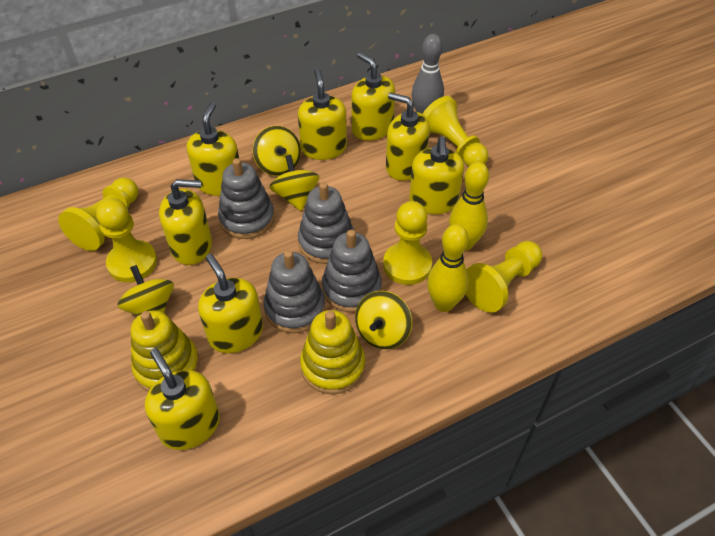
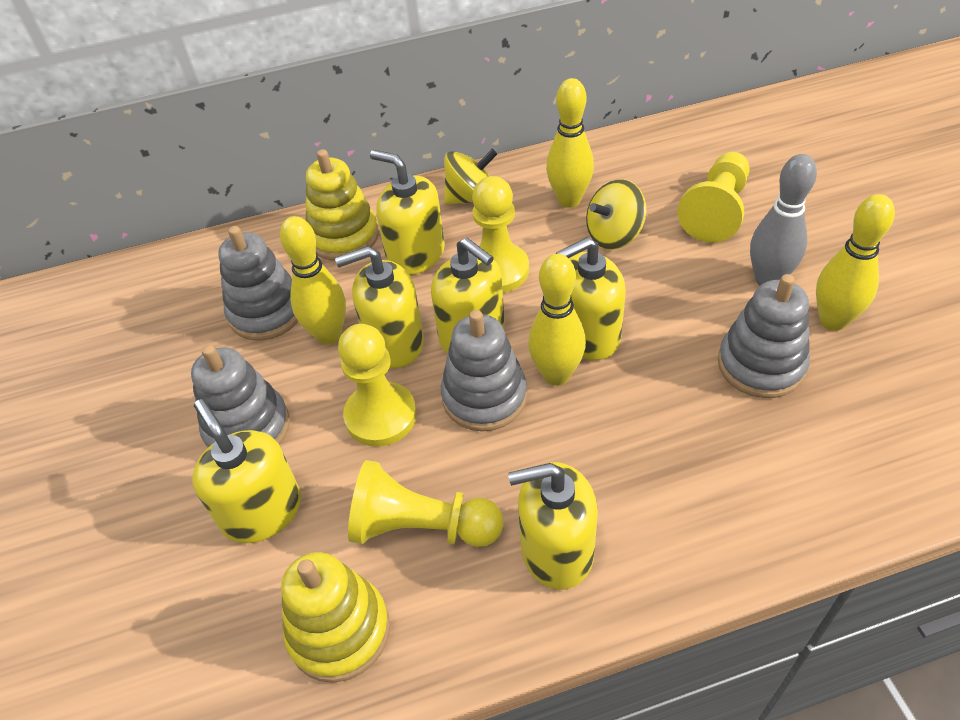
yellow bowling pin: 2 -> 4
yellow pawn: 5 -> 4
yellow soap dispenser: 8 -> 6
yellow spinning top: 4 -> 2

